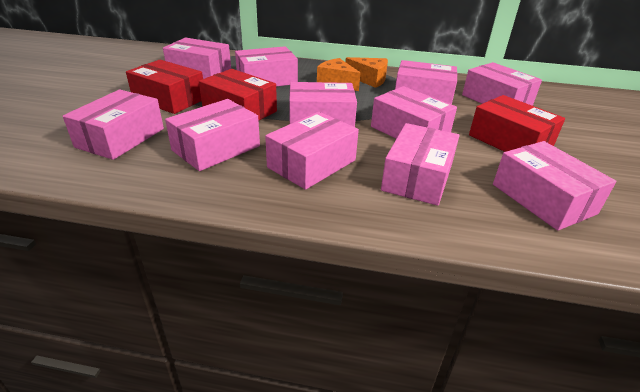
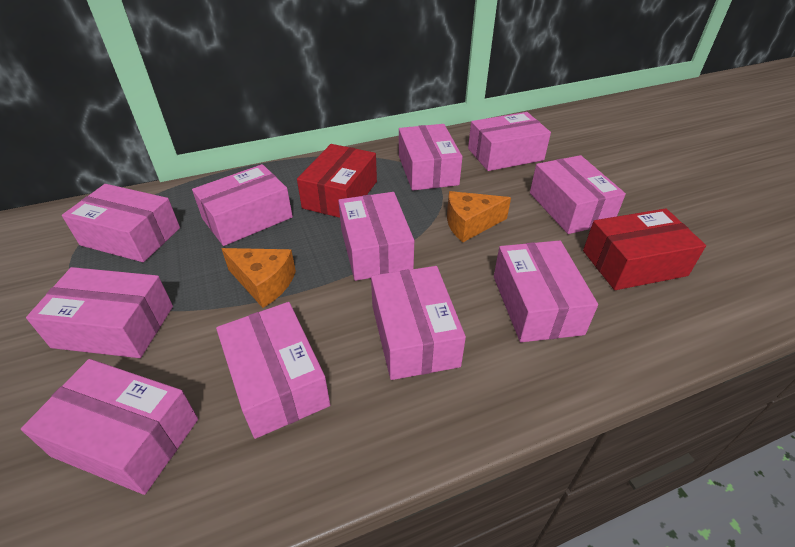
red box: 3 -> 2

